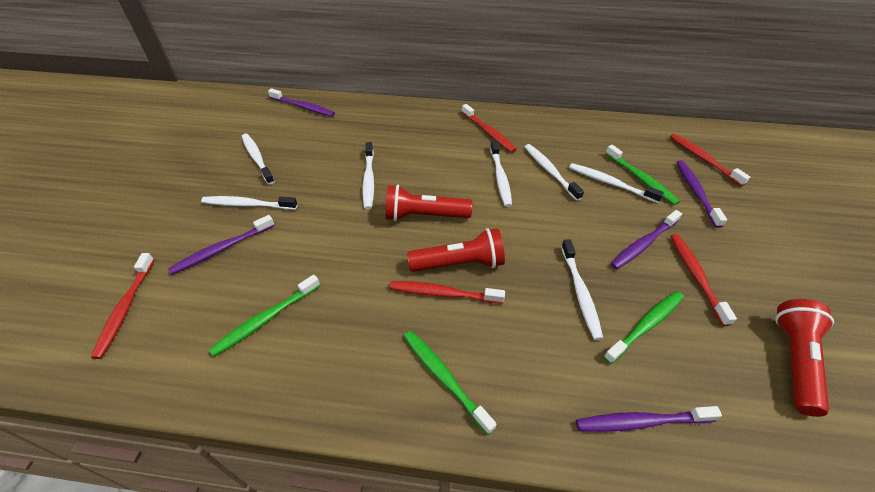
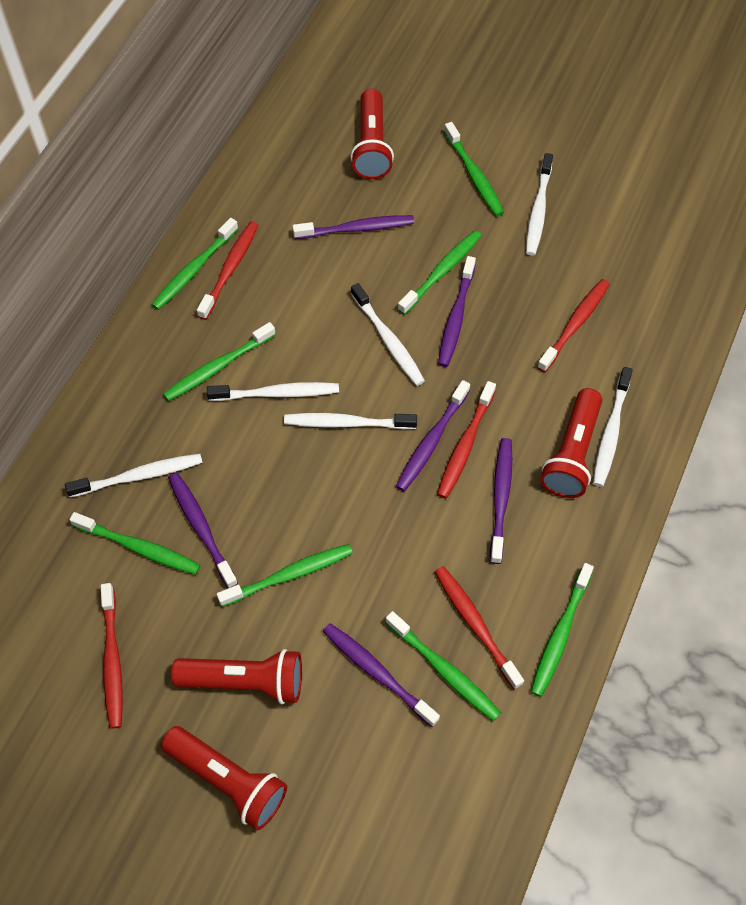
green toothbrush: 4 -> 8
purple toothbrush: 5 -> 6
red flashlight: 3 -> 4
white toothbrush: 7 -> 6

